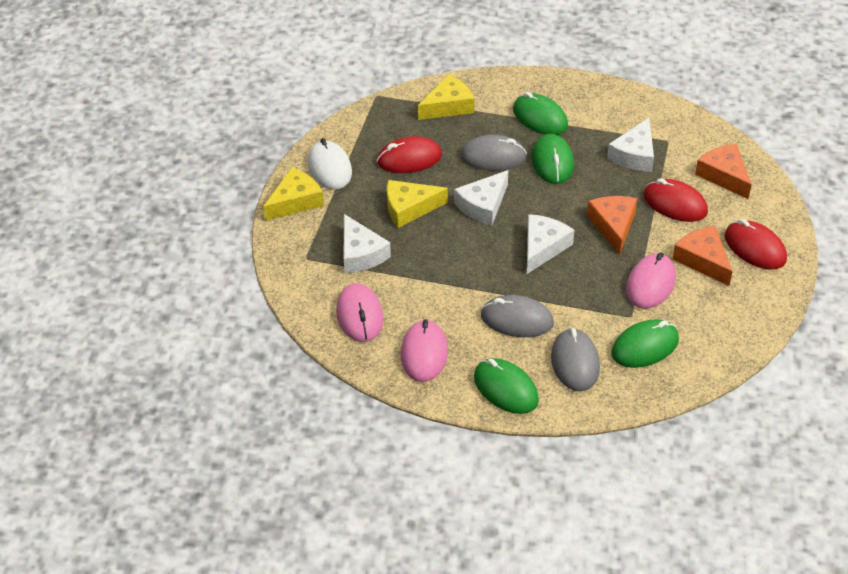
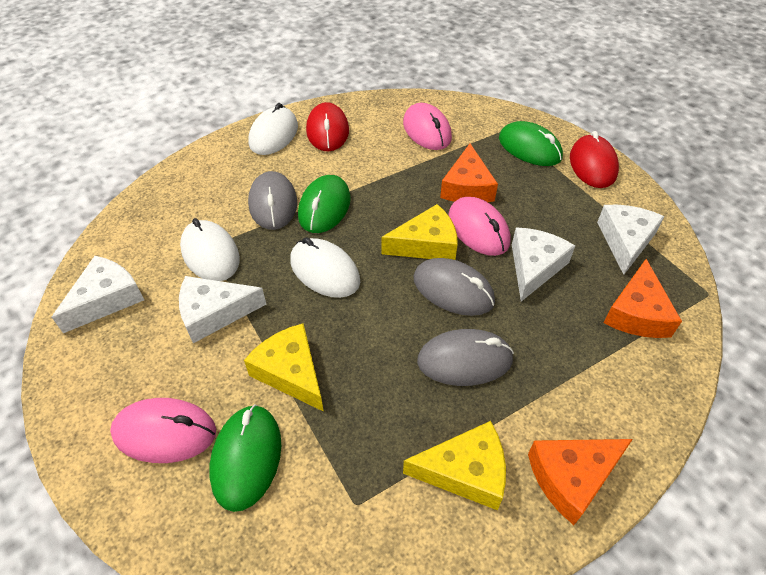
green mouse: 4 -> 3
red mouse: 3 -> 2
white mouse: 1 -> 3

